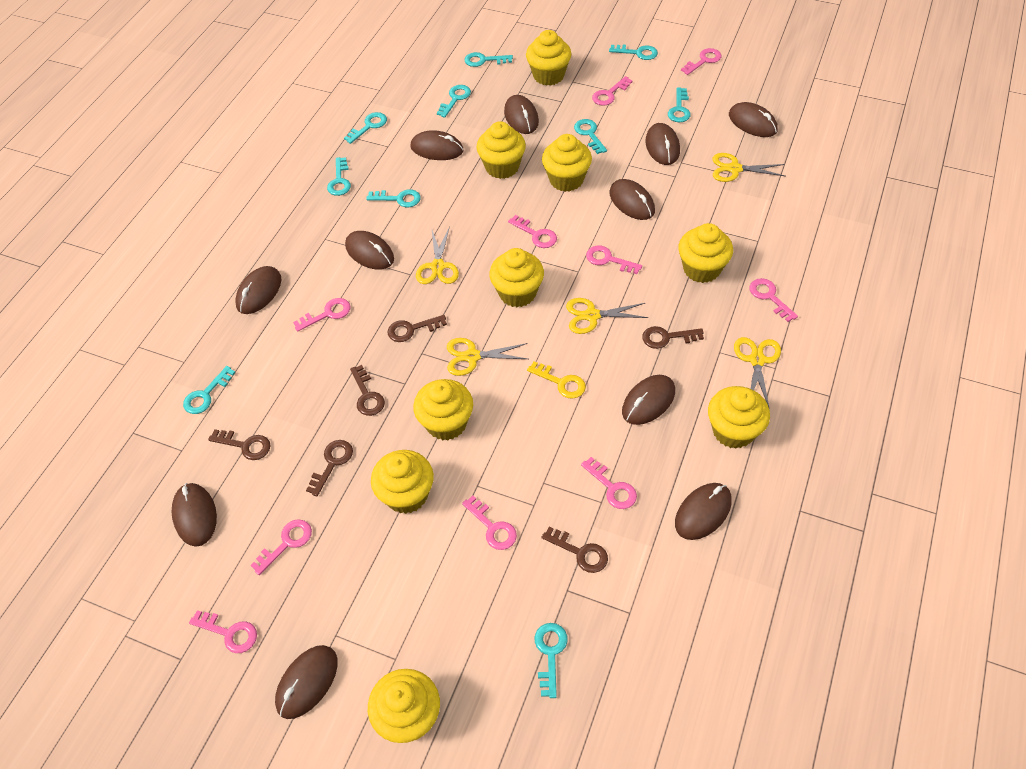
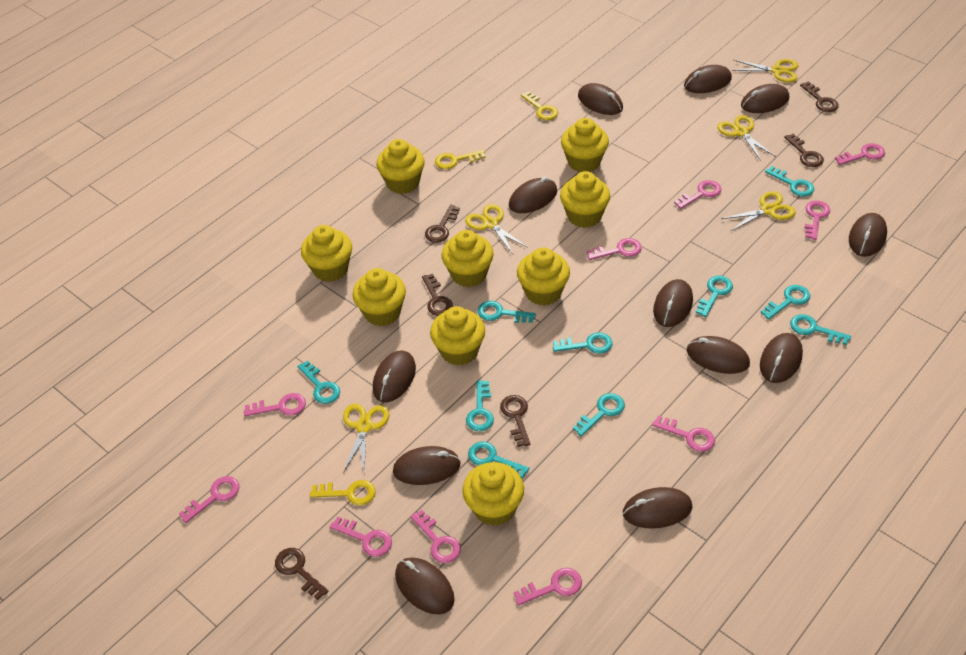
brown mouse: 11 -> 12
yellow key: 1 -> 3

